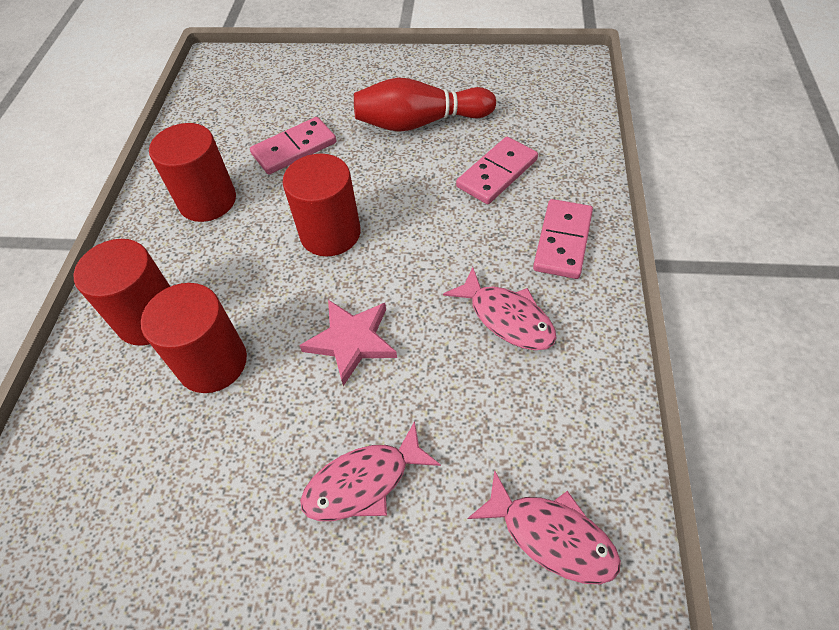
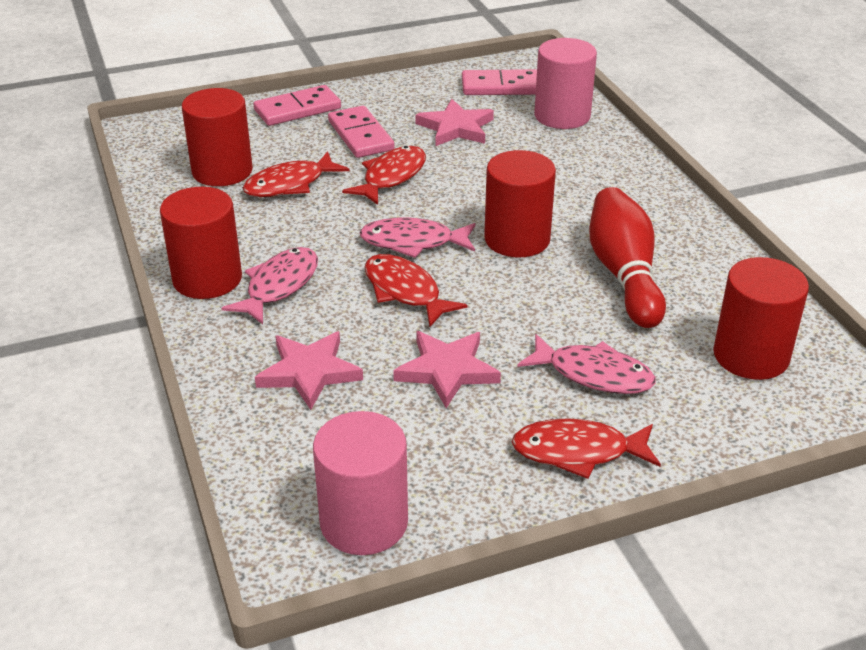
pink cylinder: 0 -> 2
pink star: 1 -> 3
red fish: 0 -> 4

